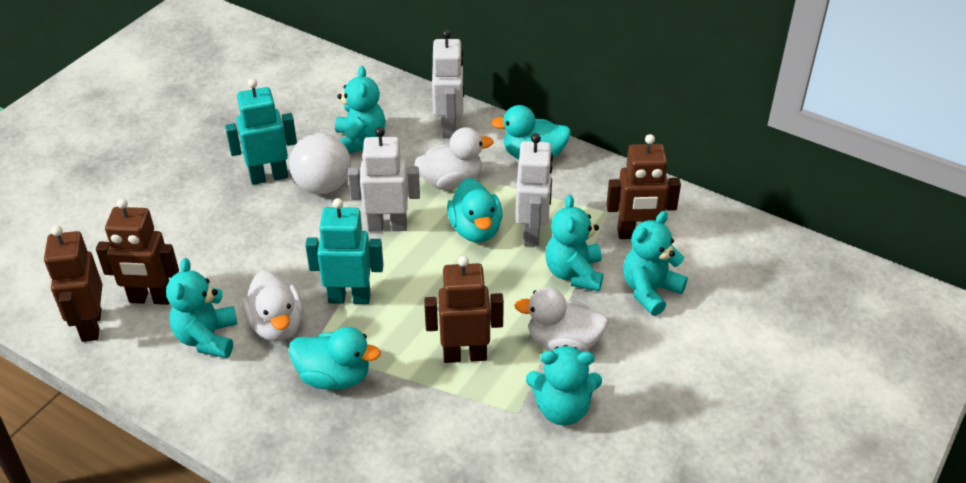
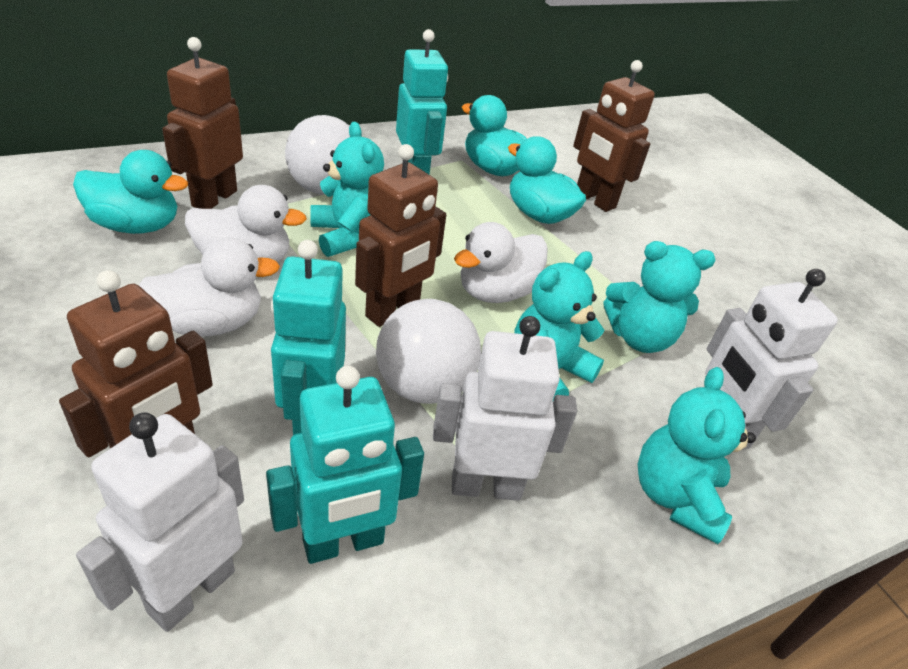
turquoise robot: 2 -> 3
turquoise teddy bear: 5 -> 4
white ball: 1 -> 2

